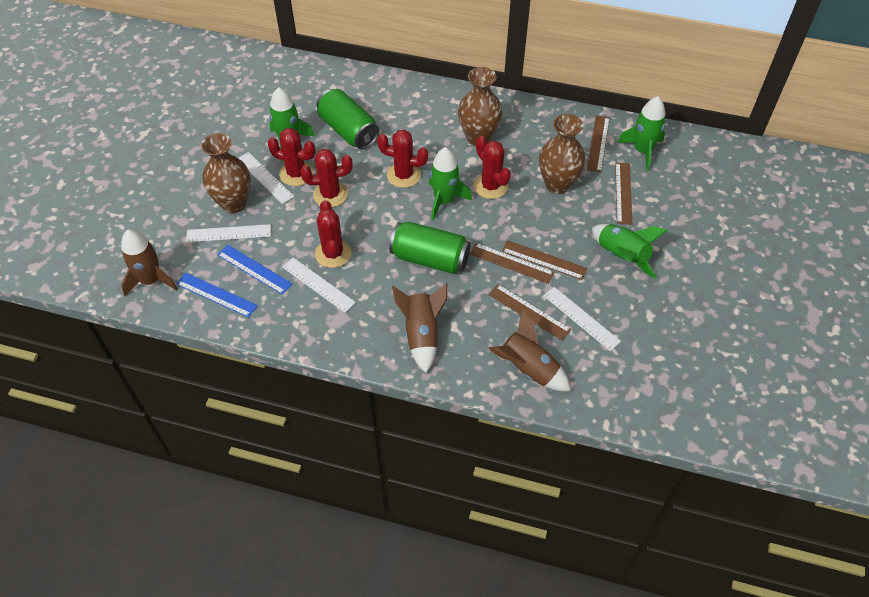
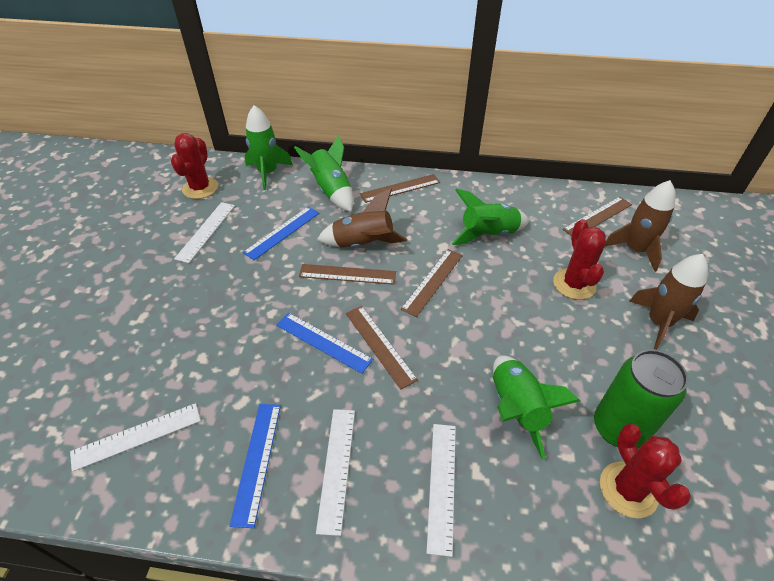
blue ruler: 2 -> 3
brown vase: 3 -> 0
green can: 2 -> 1
red cactus: 5 -> 3

